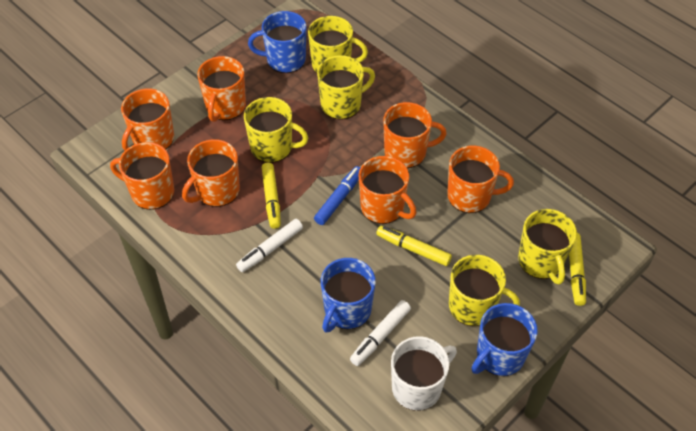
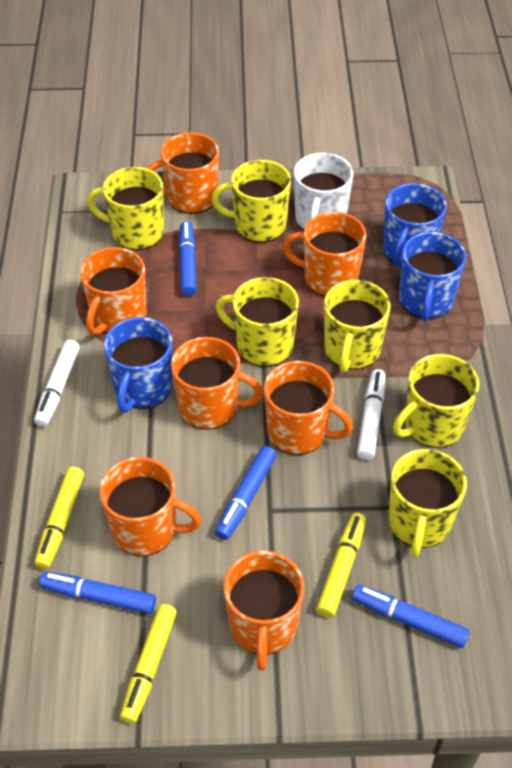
blue marker: 1 -> 4
yellow mug: 5 -> 6

